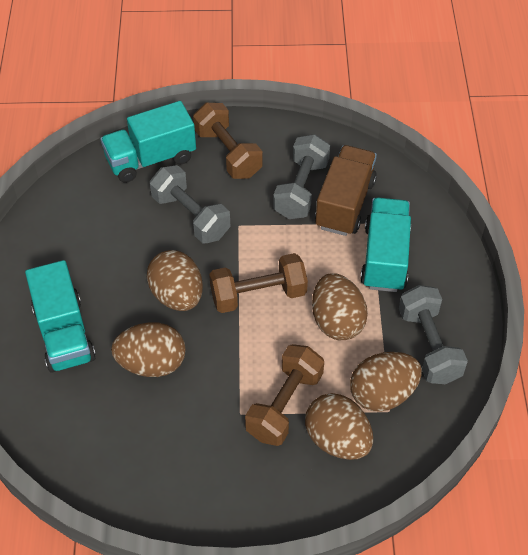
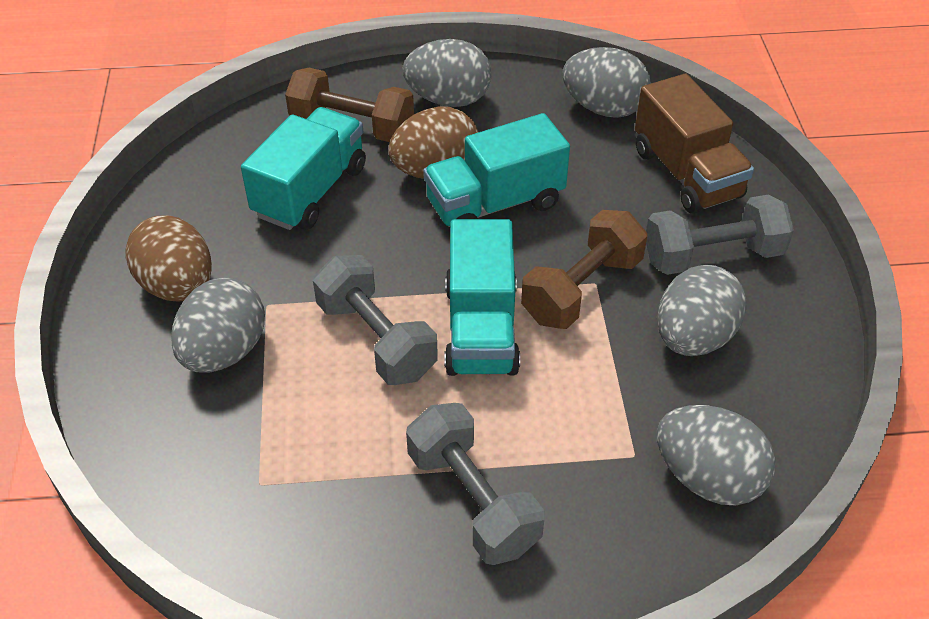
brown dumbbell: 3 -> 2
brown egg: 5 -> 2
grey egg: 0 -> 5

